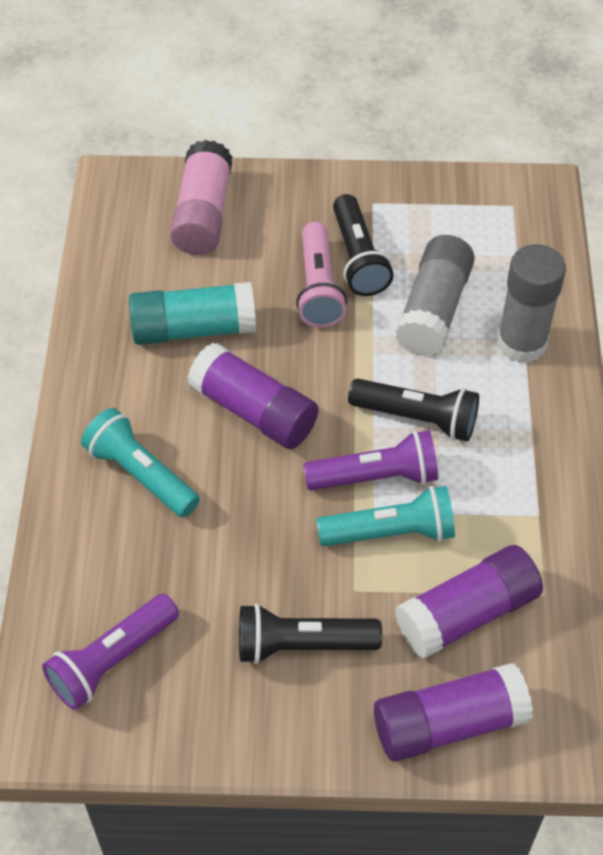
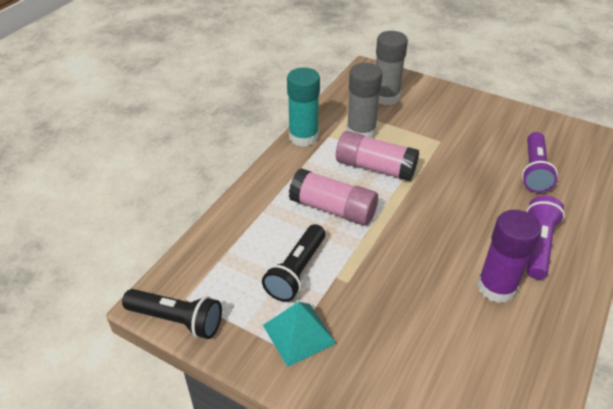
black flashlight: 3 -> 2
pink flashlight: 1 -> 0
pink glue stick: 1 -> 2
purple glue stick: 3 -> 1
turquoise flashlight: 2 -> 0
turquoise pyramid: 0 -> 1

